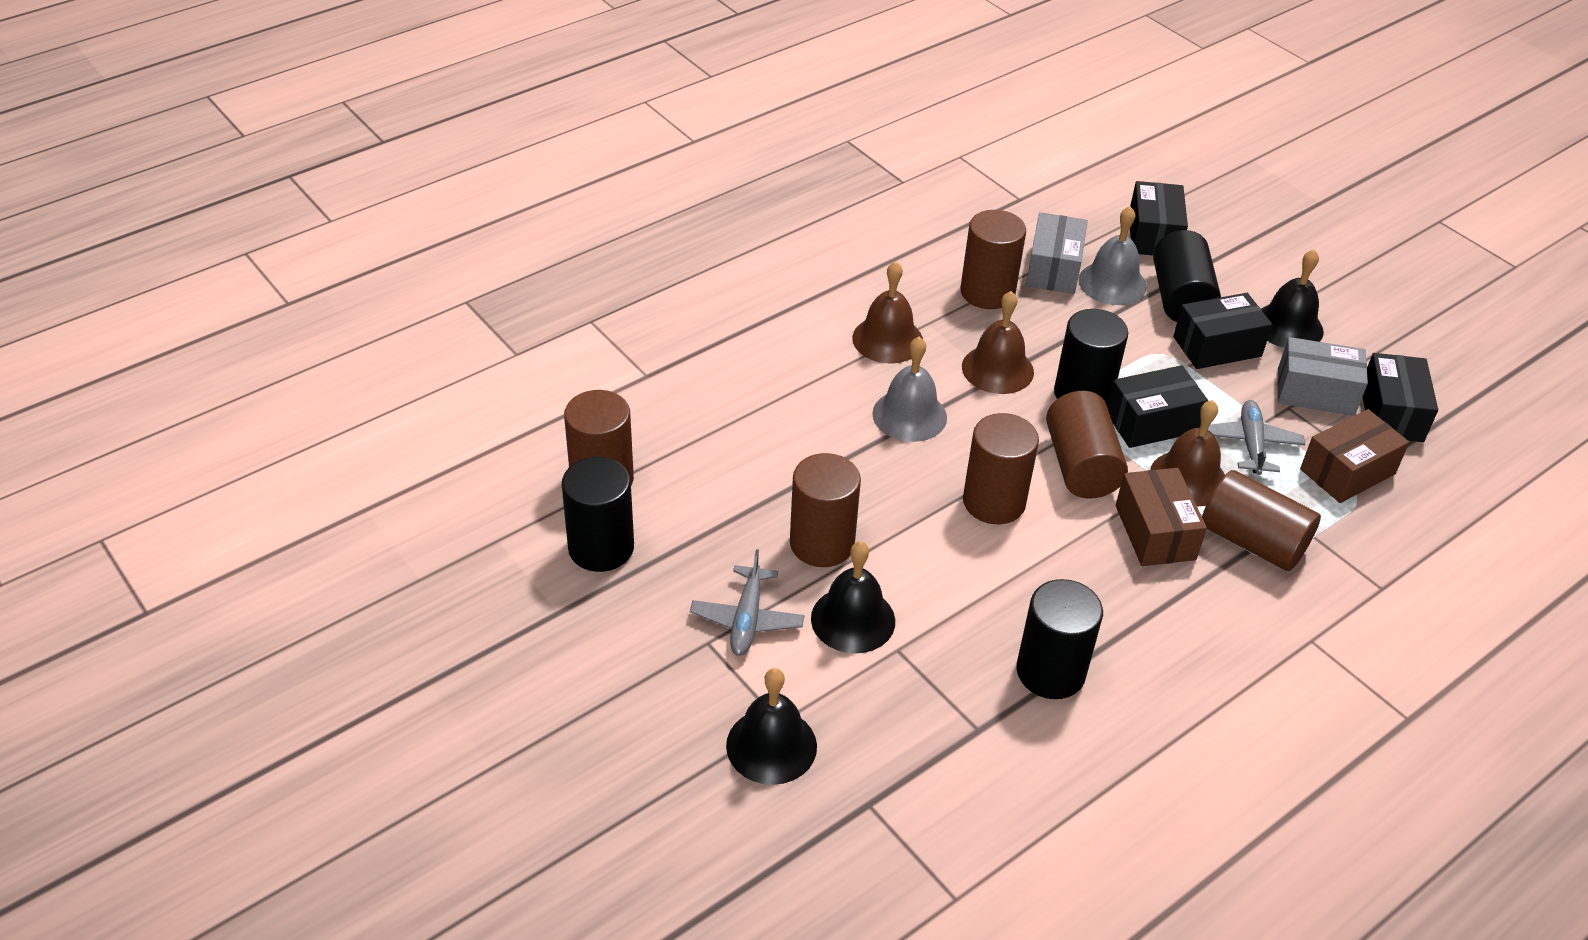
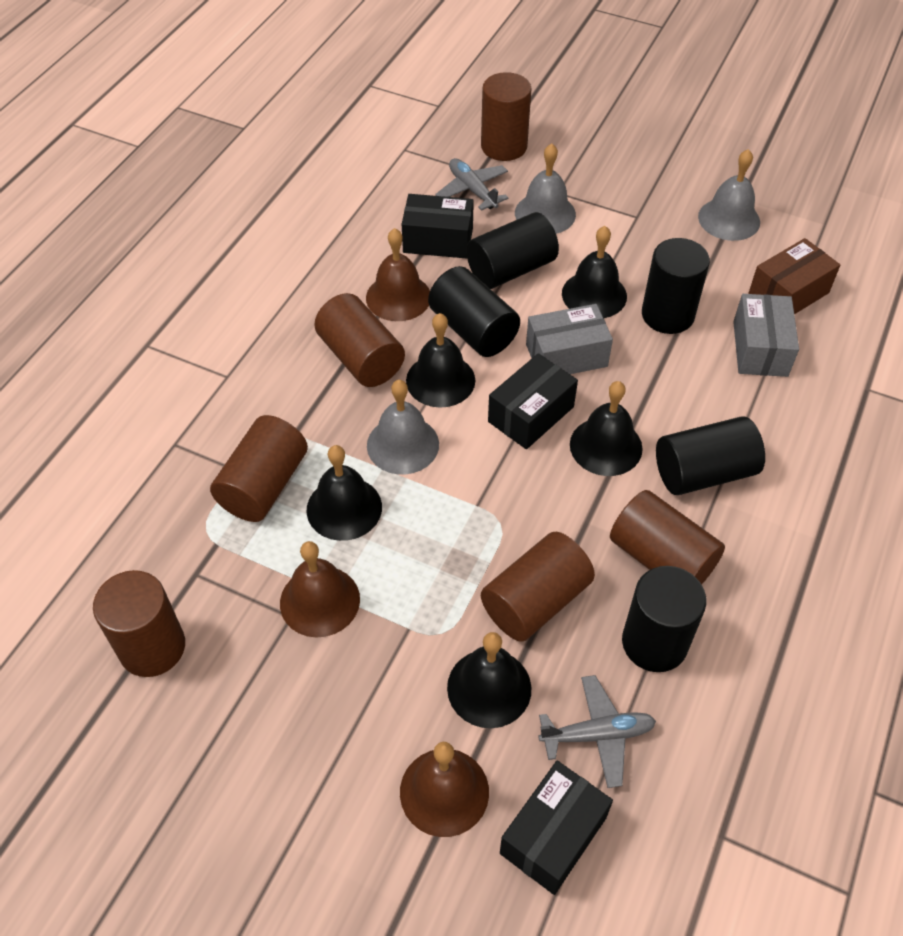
black bell: 3 -> 5
black box: 4 -> 3
black cylinder: 4 -> 5
brown box: 2 -> 1
grey bell: 2 -> 3

